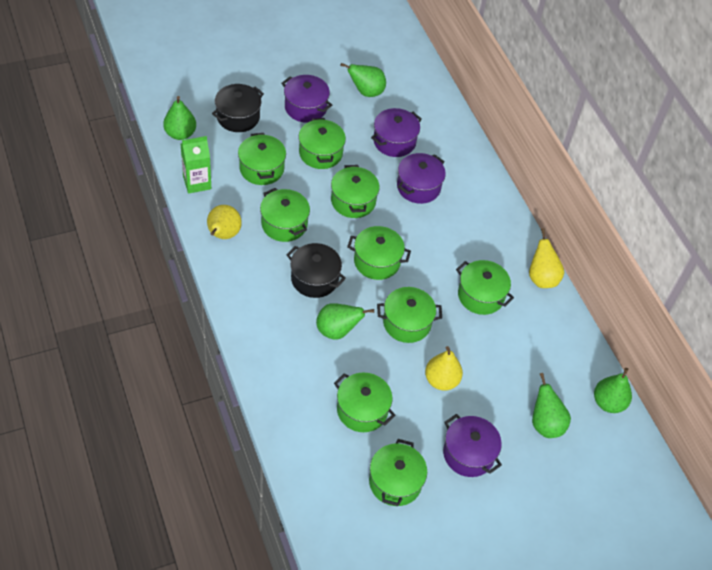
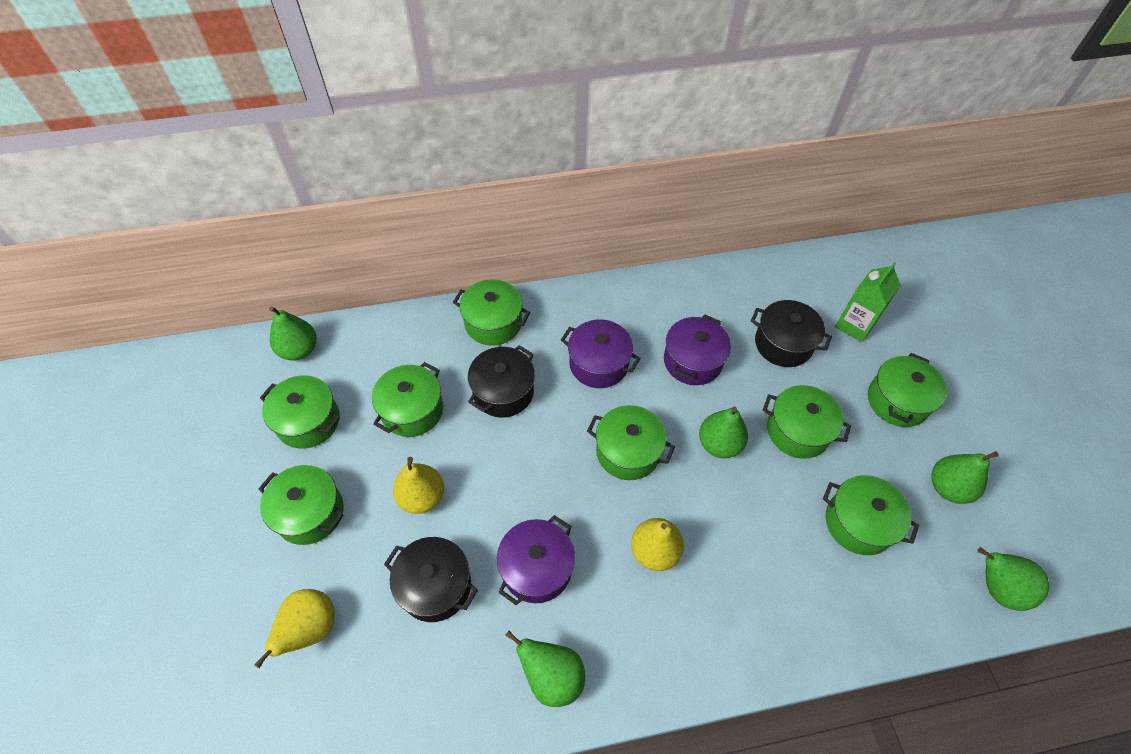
black pot: 2 -> 3
green pot: 9 -> 8
purple pot: 4 -> 3

